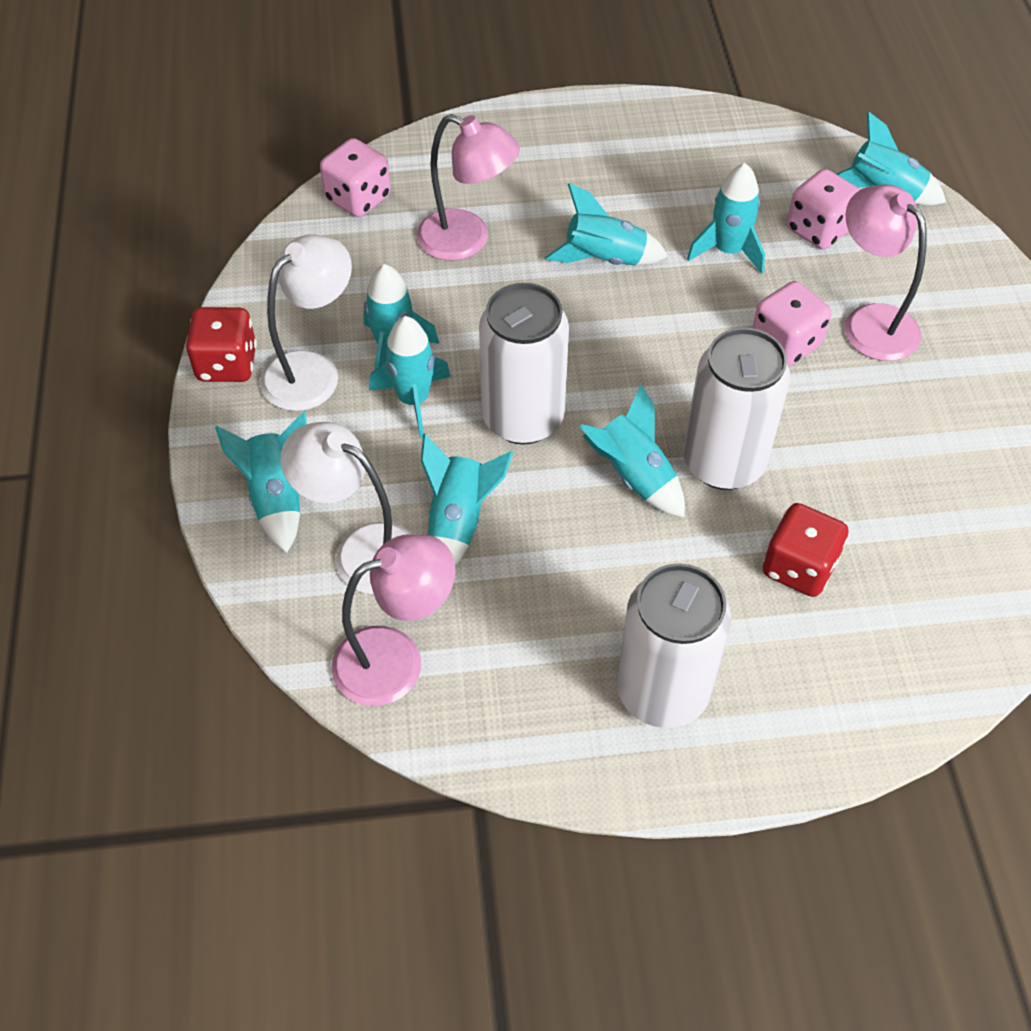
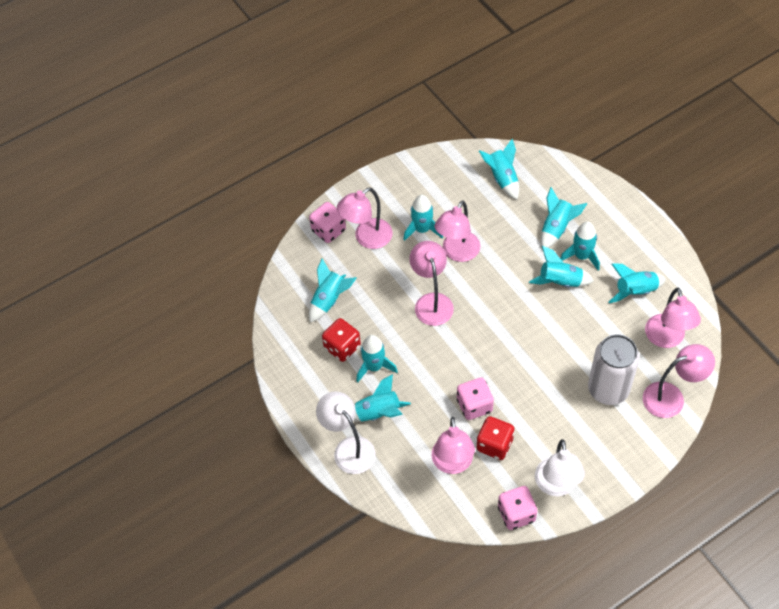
pink lamp: 3 -> 6
turquoise rocket: 8 -> 9
white can: 3 -> 1

